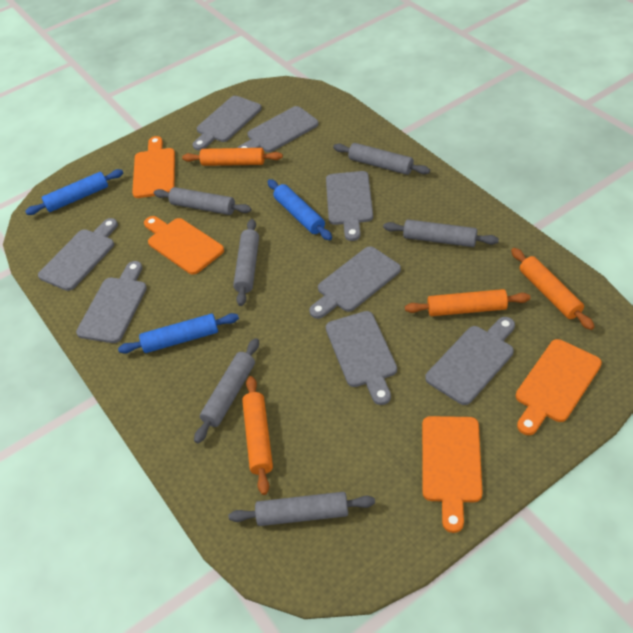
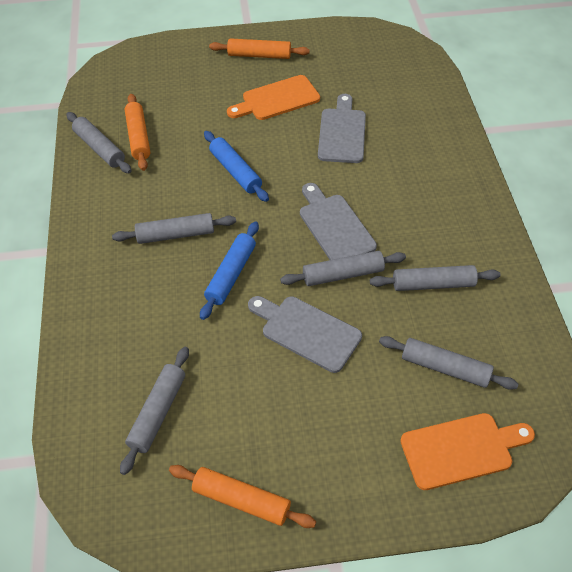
blue rolling pin: 3 -> 2
grey cutting board: 8 -> 3
orange cutting board: 4 -> 2
orange rolling pin: 4 -> 3

